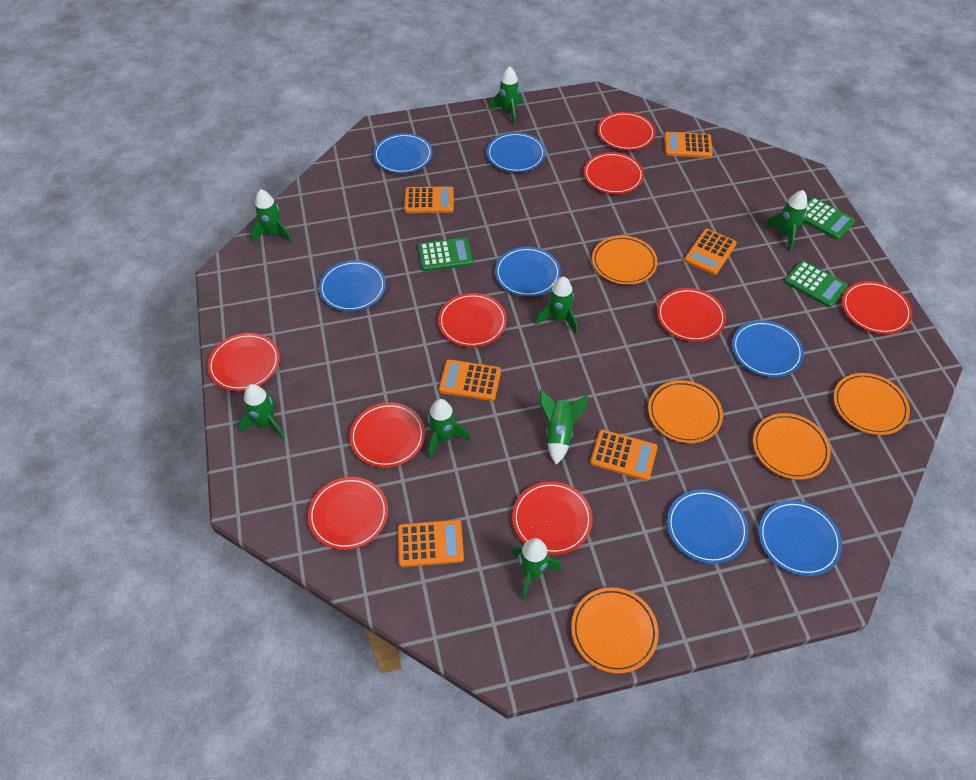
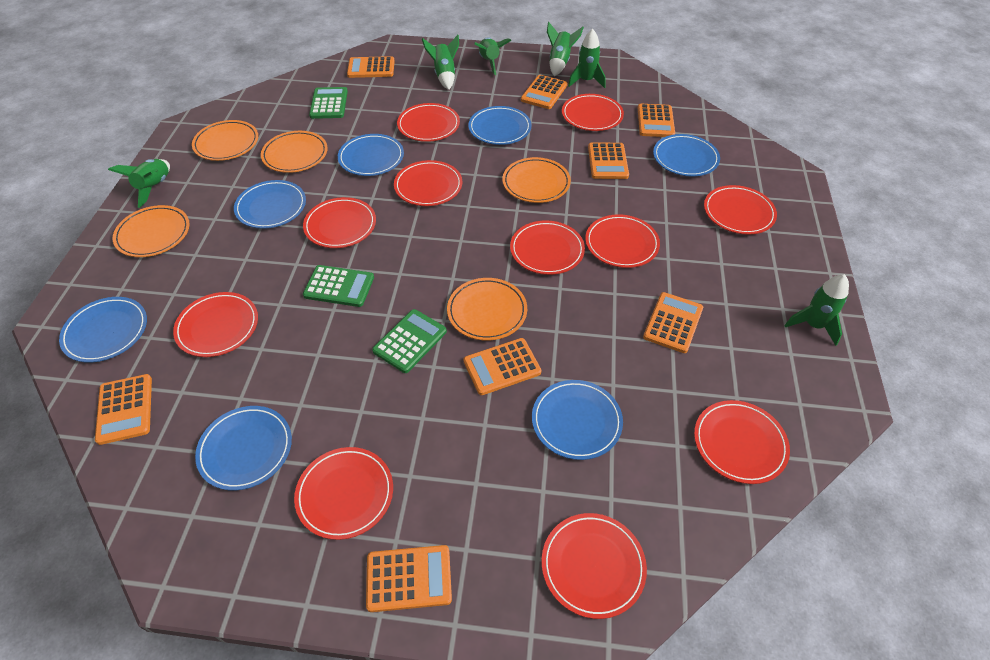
green rocket: 8 -> 6
orange calculator: 6 -> 8
red plate: 9 -> 11

